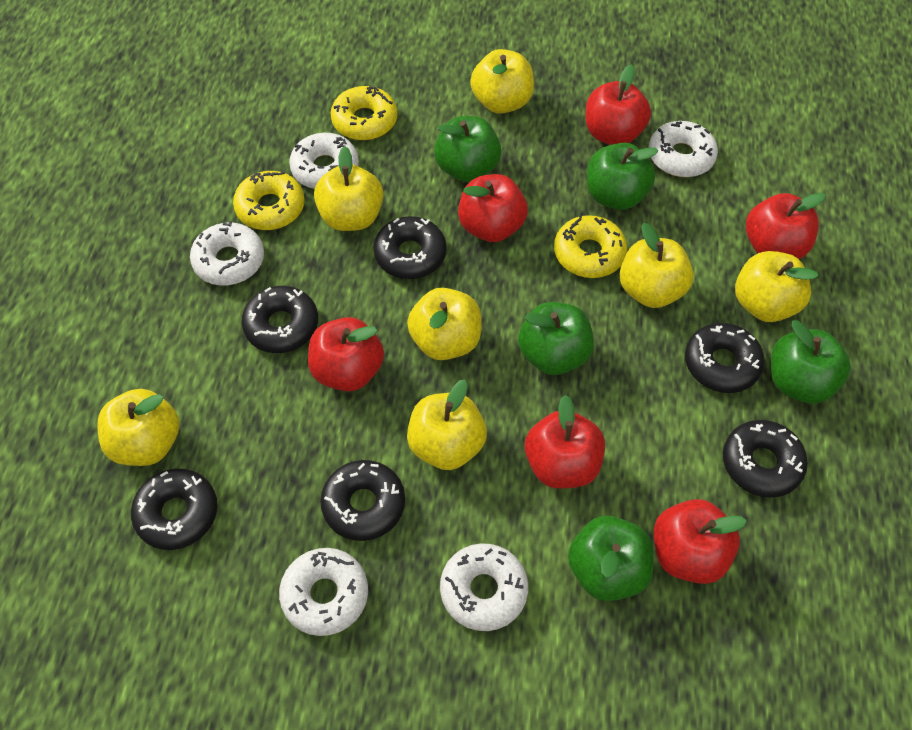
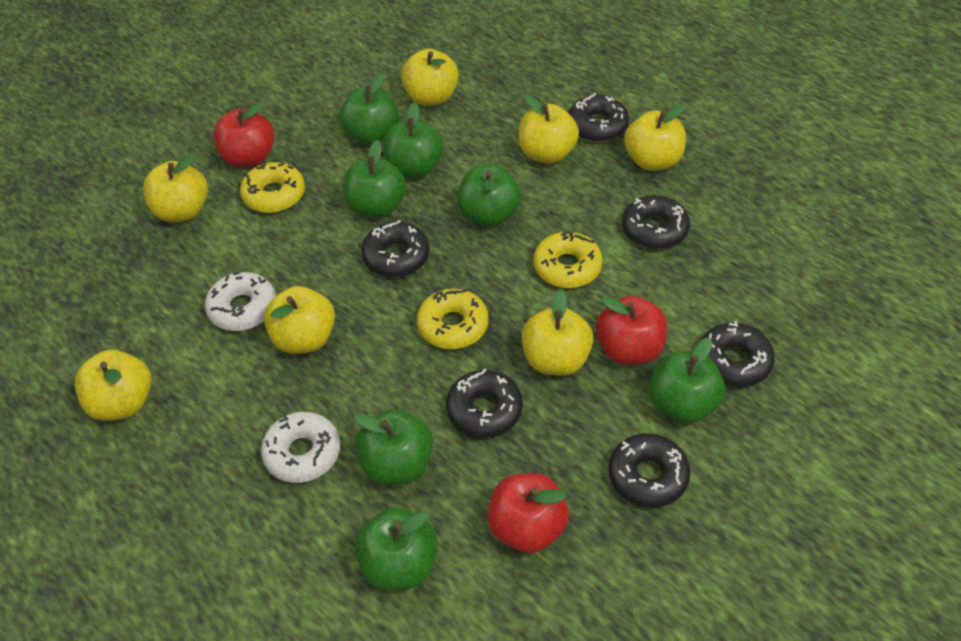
green apple: 5 -> 7
red apple: 6 -> 3
white donut: 5 -> 2

